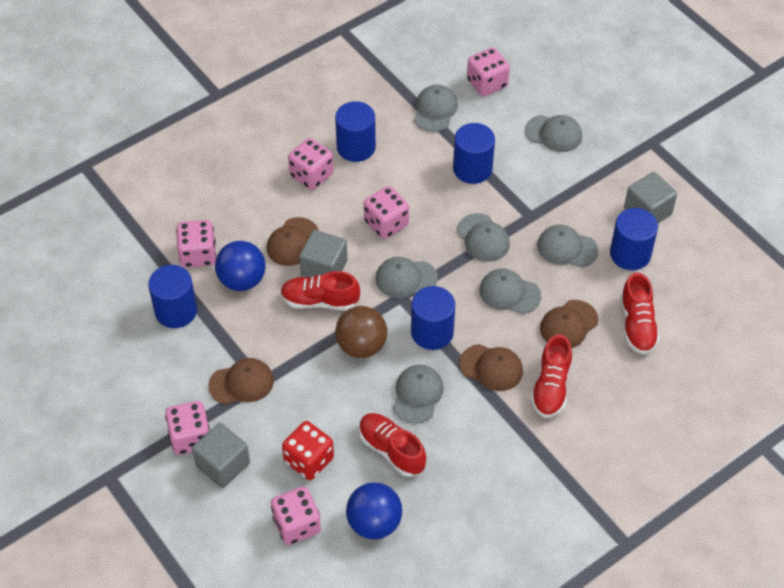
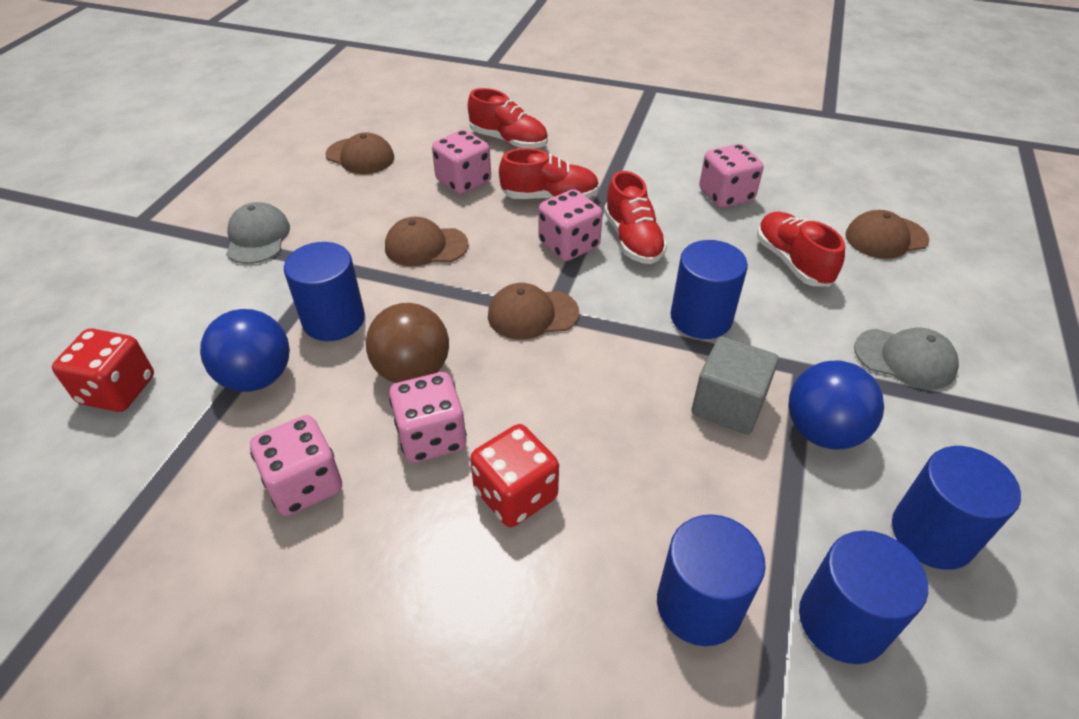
grey cap: 7 -> 2
grey cube: 3 -> 1
pink dice: 6 -> 5
red dice: 1 -> 2

